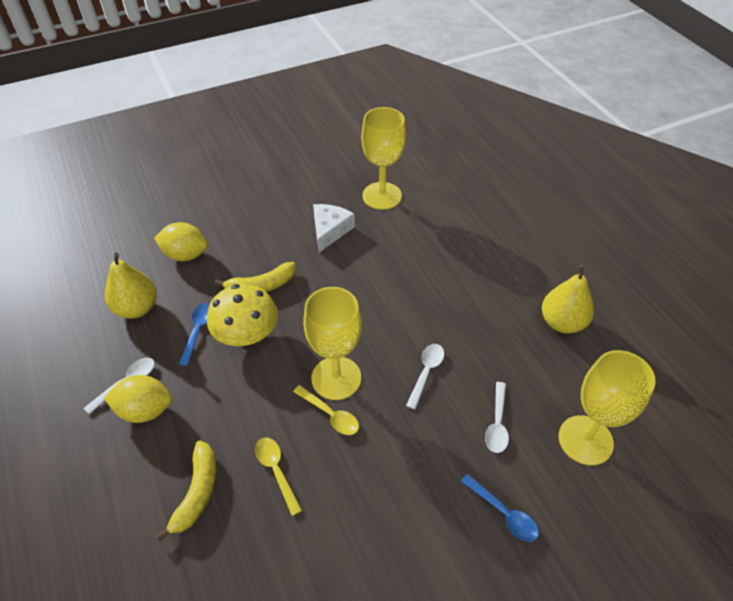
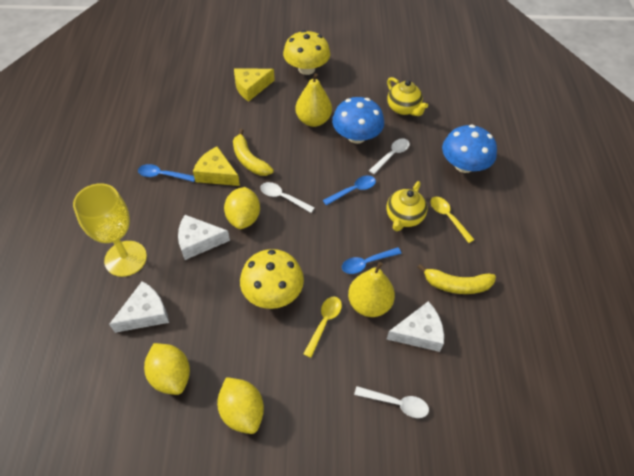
blue mushroom: 0 -> 2
blue spoon: 2 -> 3
white cheese: 1 -> 3
yellow cheese: 0 -> 2
yellow goblet: 3 -> 1
yellow lemon: 2 -> 3
yellow mushroom: 1 -> 2
yellow teapot: 0 -> 2

